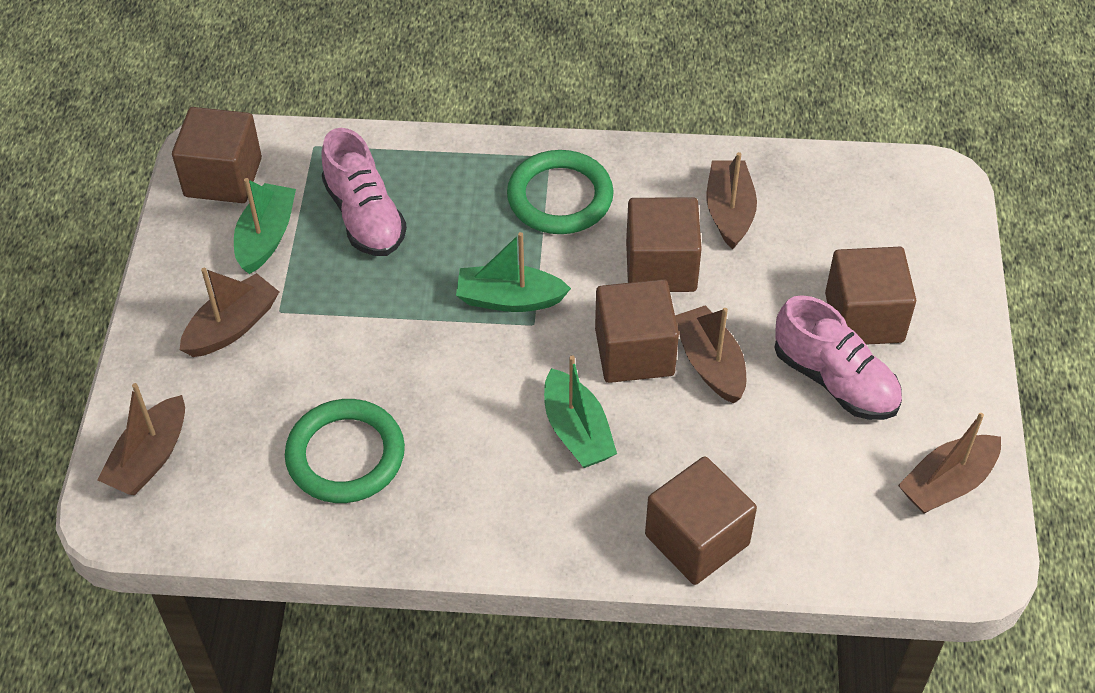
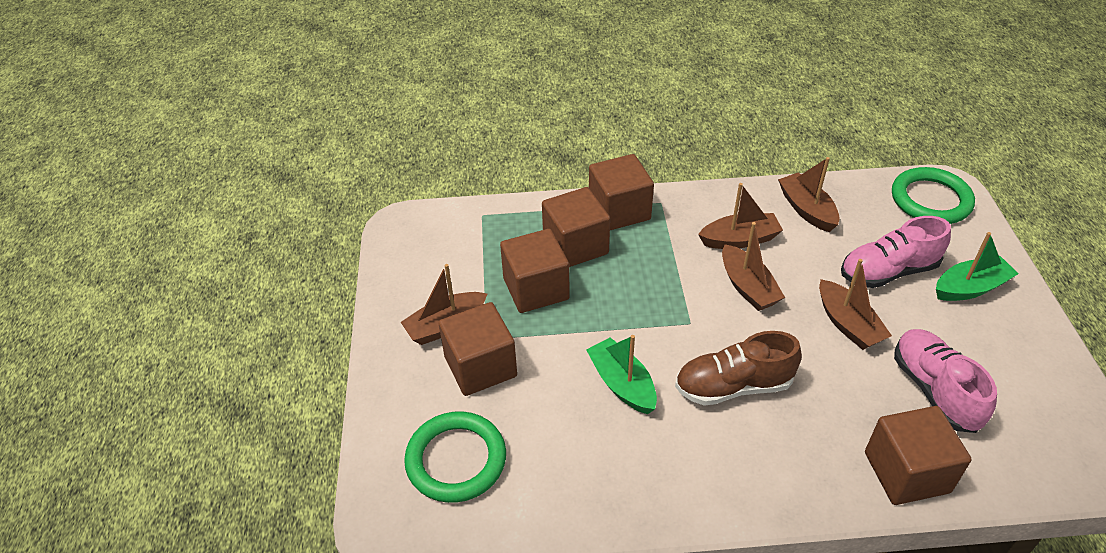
brown shoe: 0 -> 1
green boat: 3 -> 2

